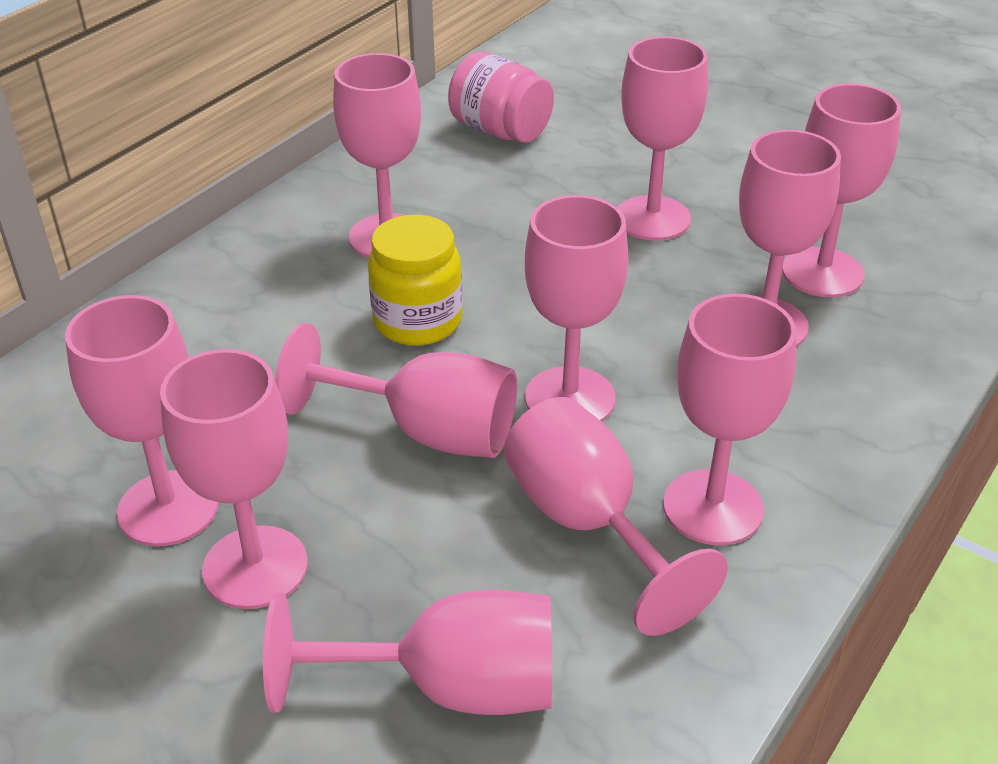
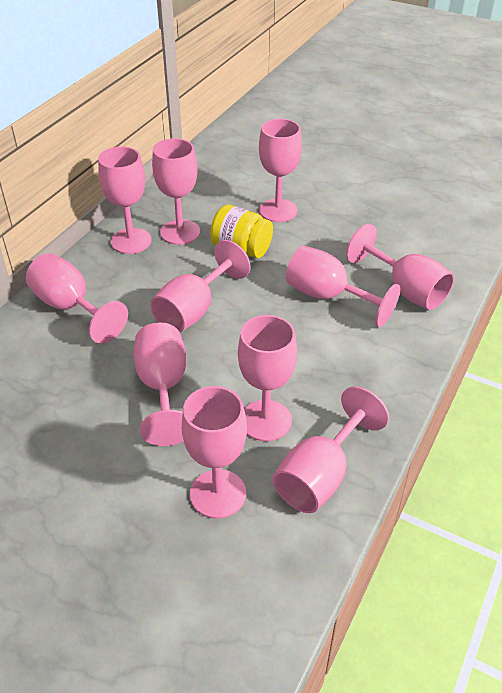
pink jar: 1 -> 0

